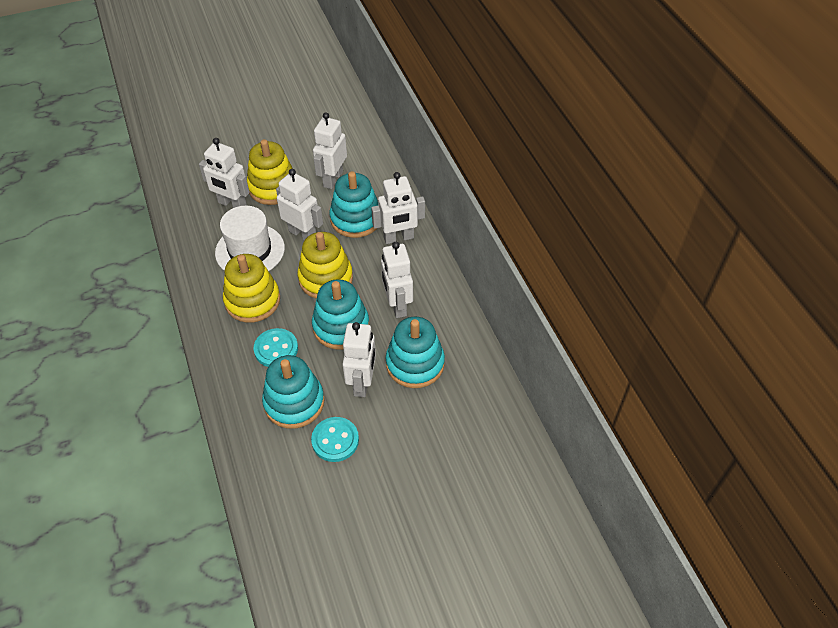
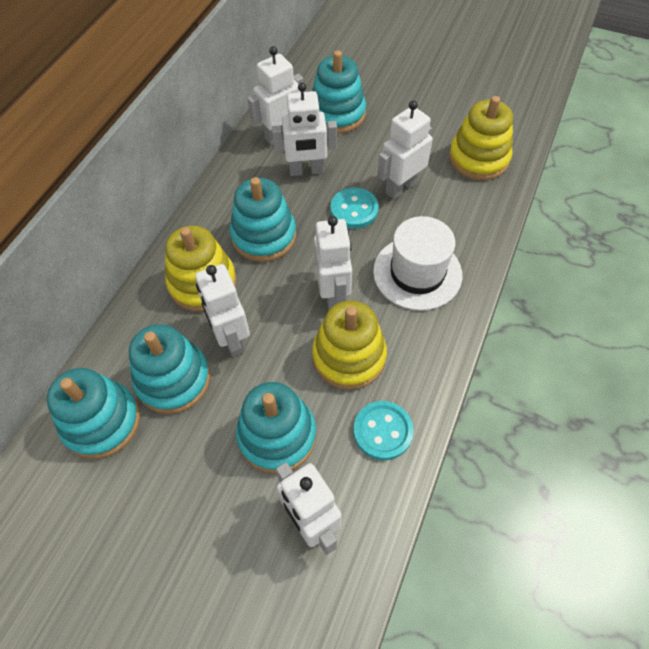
turquoise stacking toy: 4 -> 5

